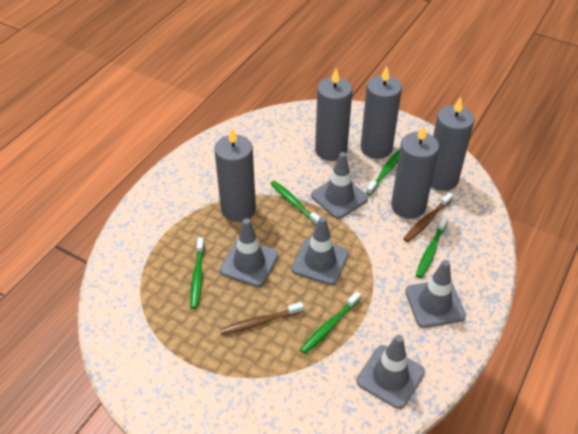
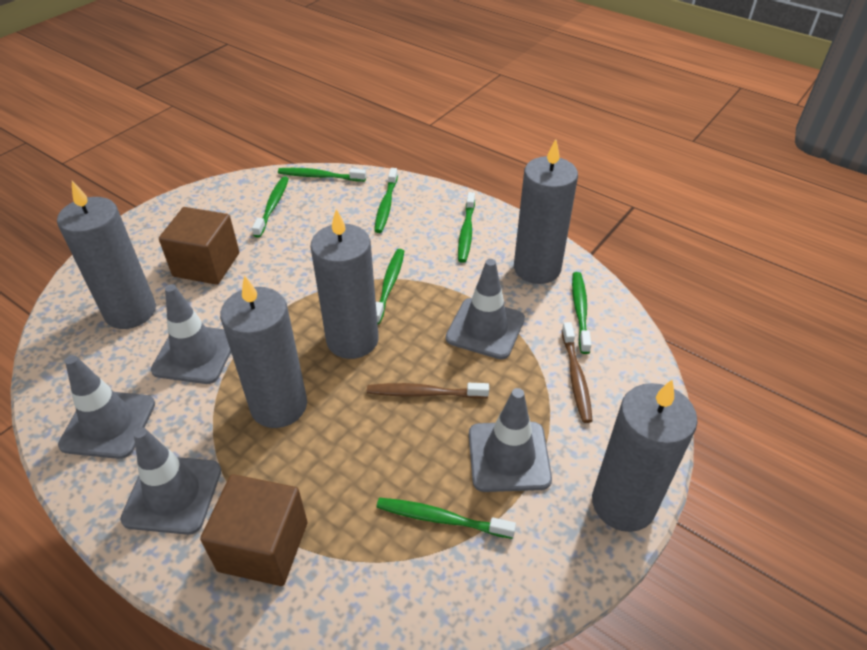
brown cube: 0 -> 2
green toothbrush: 5 -> 7

